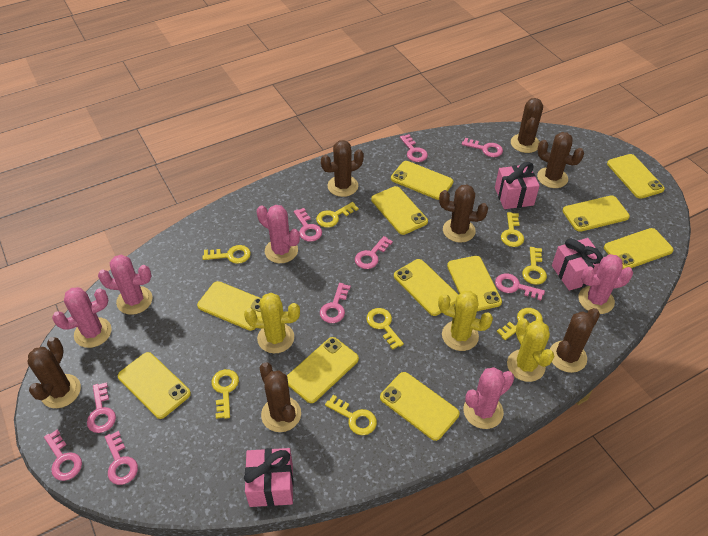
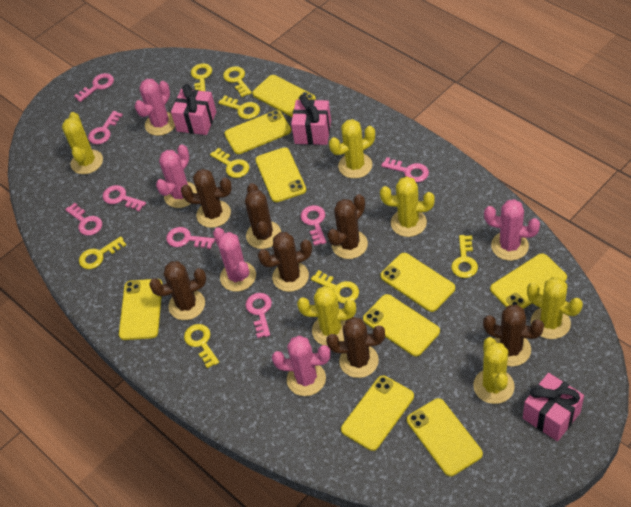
pink key: 9 -> 8
yellow cactus: 3 -> 6
yellow phone: 11 -> 9

